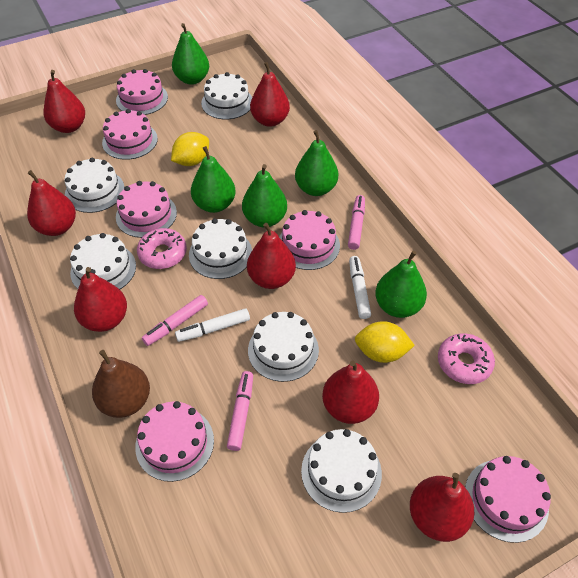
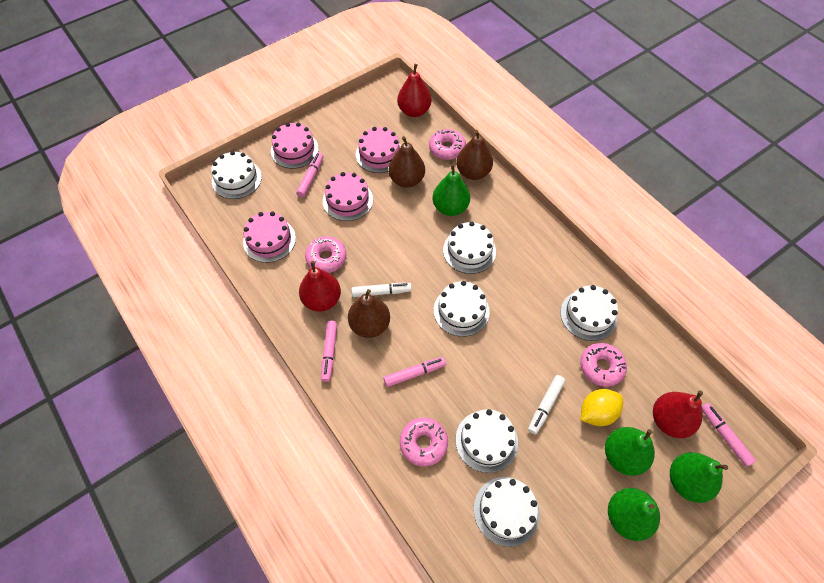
brown pear: 1 -> 3
green pear: 5 -> 4
pink cake: 6 -> 4
pink donut: 2 -> 4
pink marker: 3 -> 4
red pear: 7 -> 3
yellow lemon: 2 -> 1

